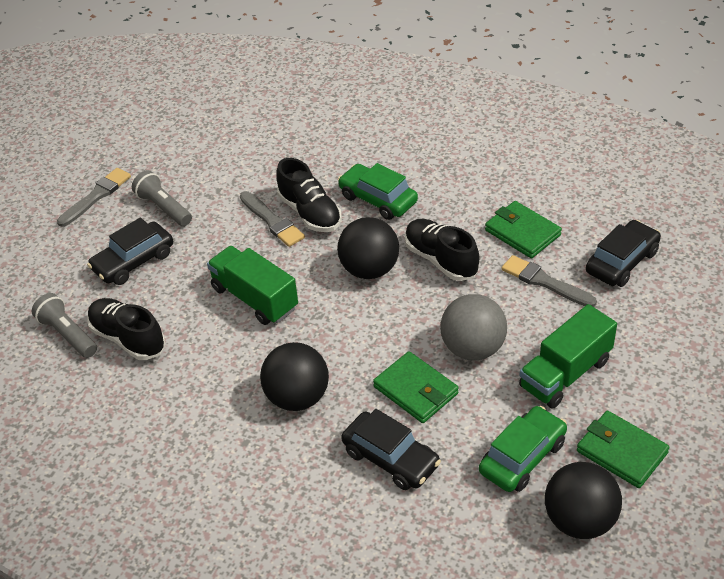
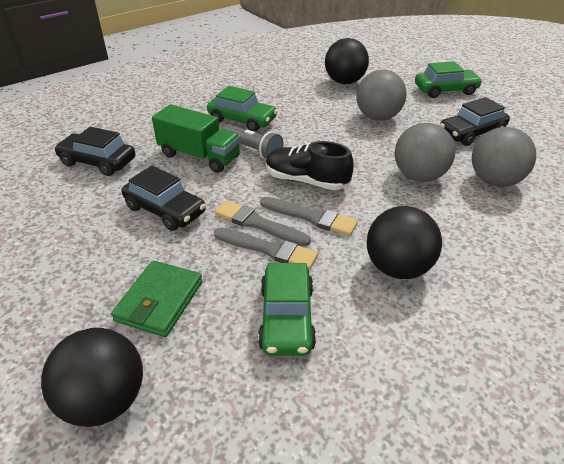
black shoe: 3 -> 1
green car: 2 -> 3
green truck: 2 -> 1
green wallet: 3 -> 1
grey ball: 1 -> 3
grey flashlight: 2 -> 1

